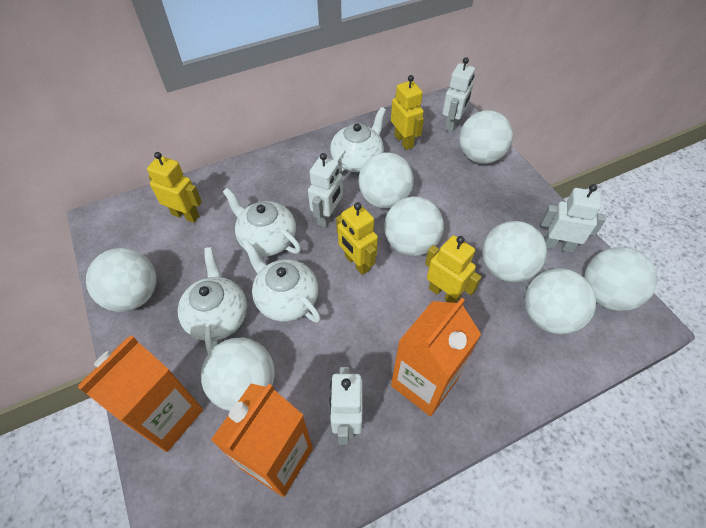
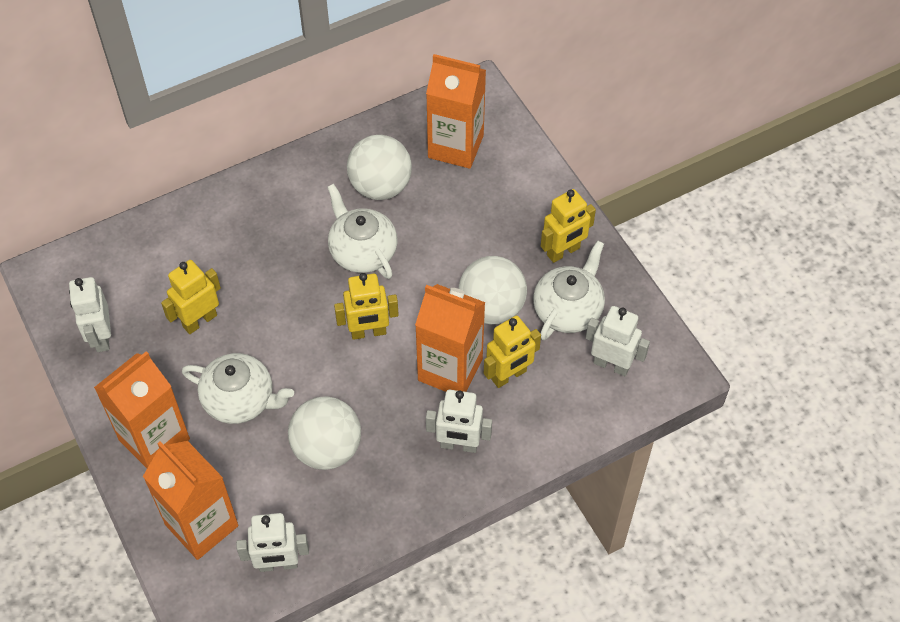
orange carton: 3 -> 4
white ball: 8 -> 3
white teapot: 4 -> 3

